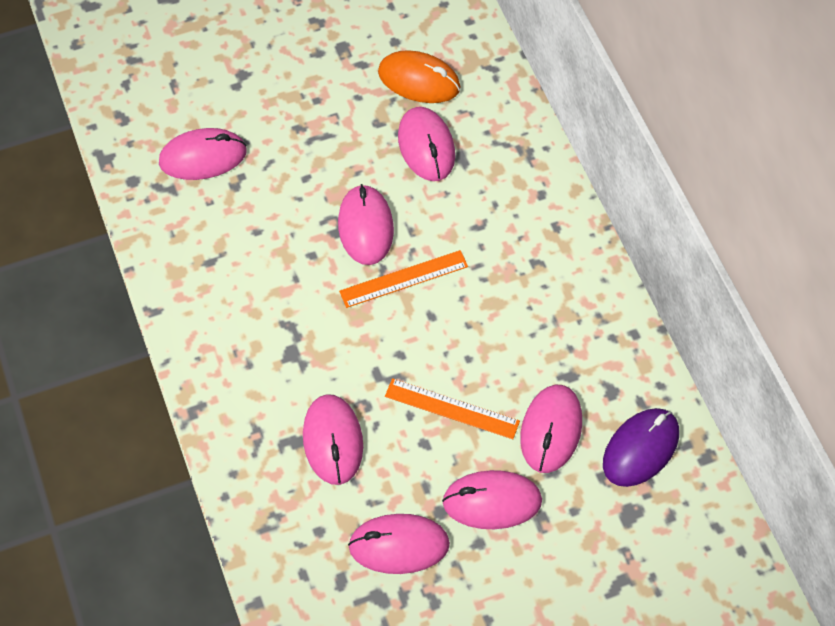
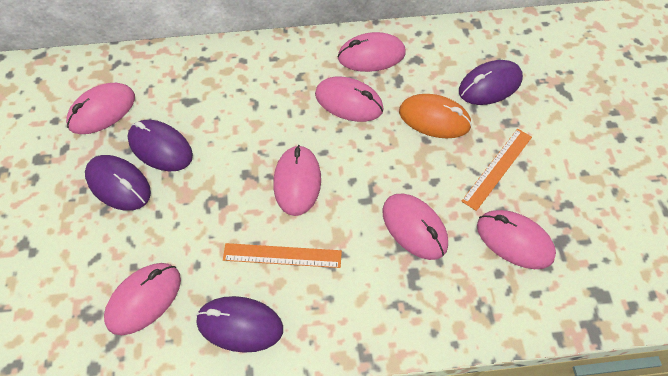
purple mouse: 1 -> 4

